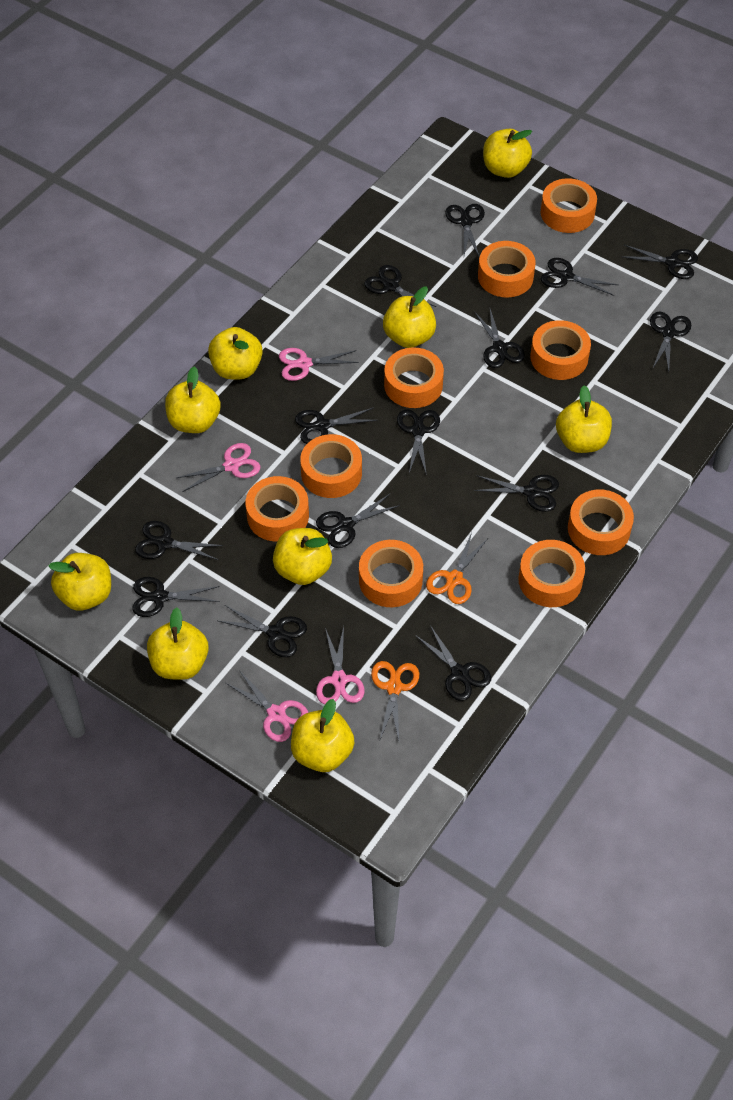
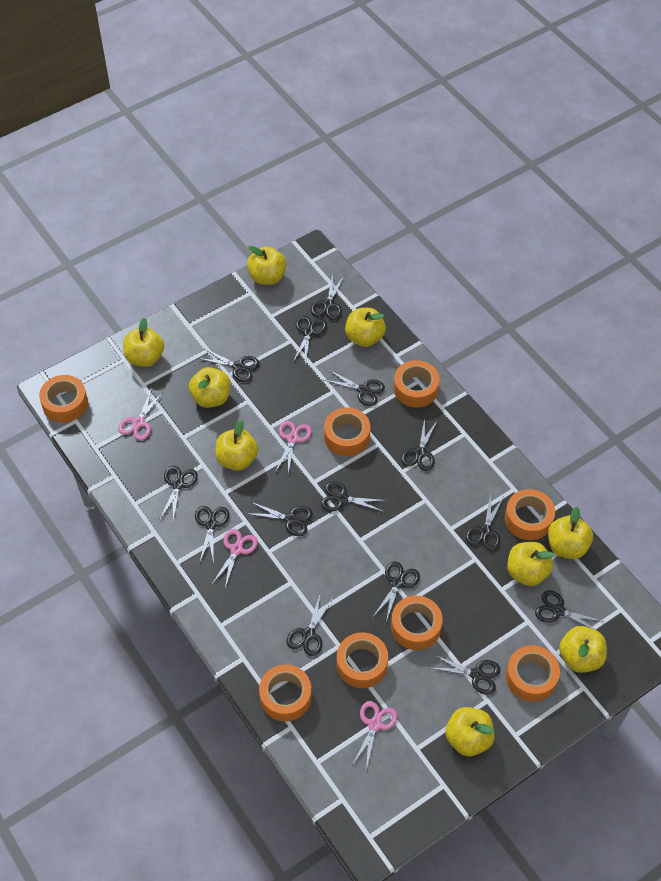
orange scissors: 2 -> 0
orange tape: 9 -> 8

